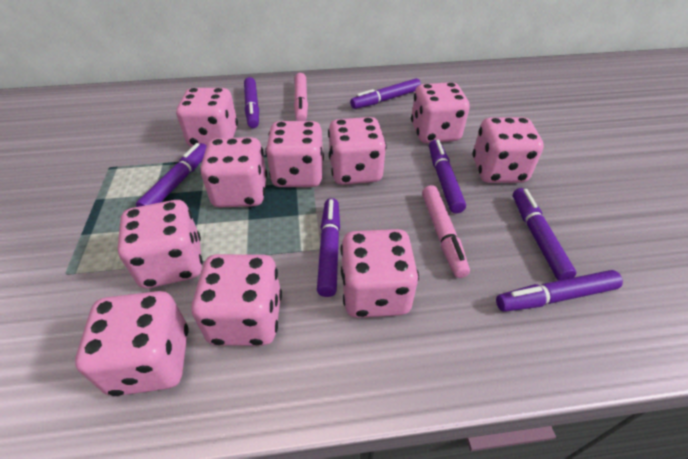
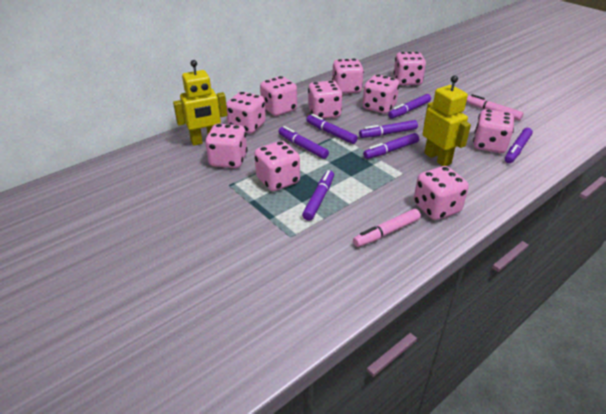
yellow robot: 0 -> 2

